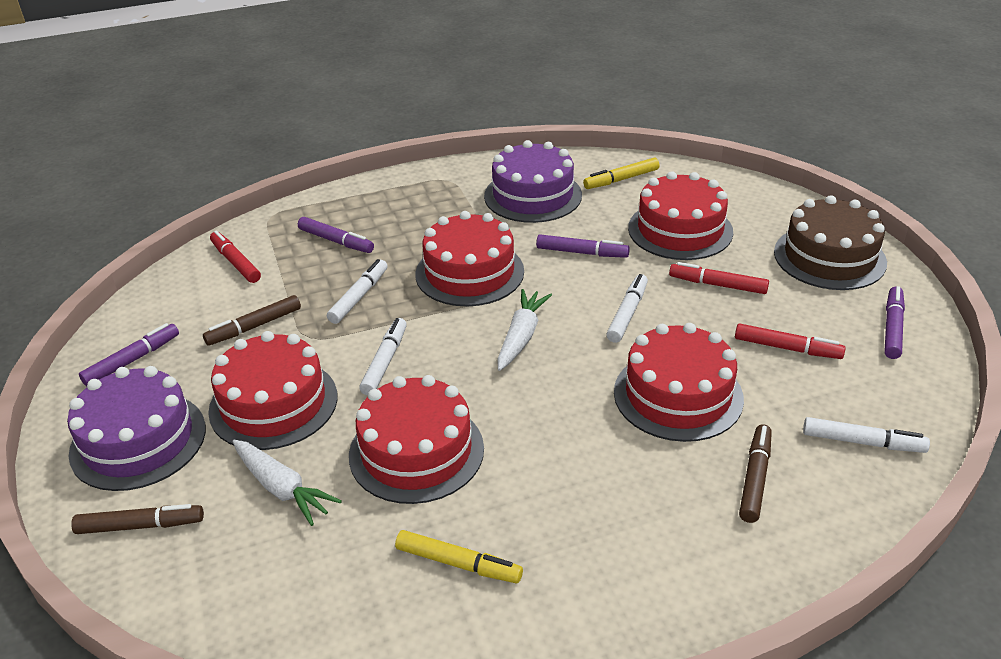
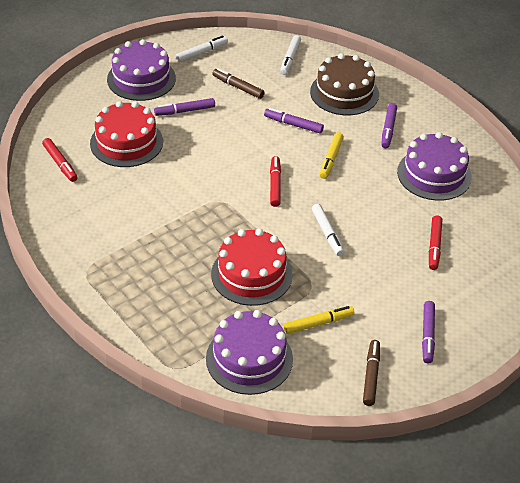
brown marker: 3 -> 2
purple cake: 2 -> 3
red cake: 5 -> 2
white carrot: 2 -> 0
white marker: 4 -> 3

